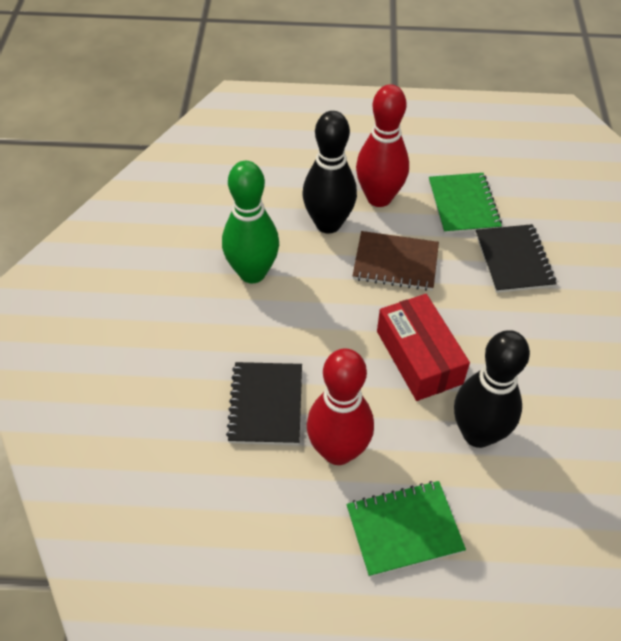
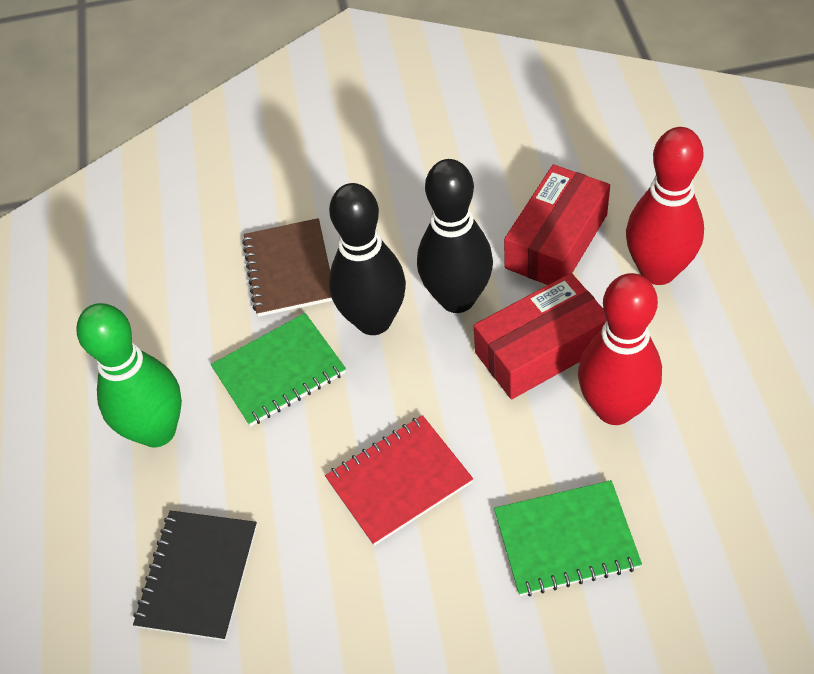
black notebook: 2 -> 1
red box: 1 -> 2
red notebook: 0 -> 1

